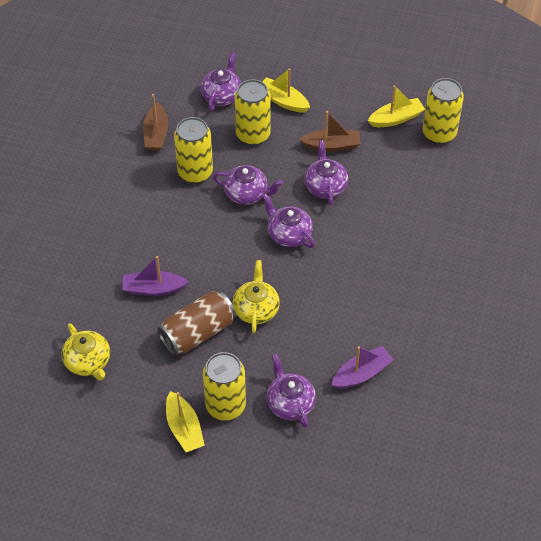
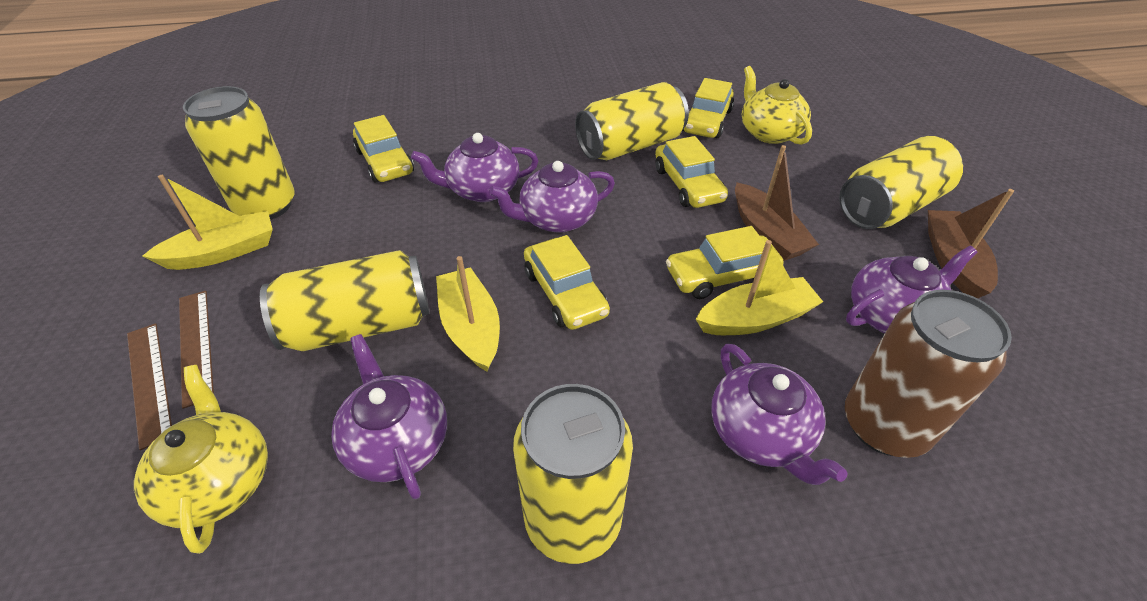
brown ruler: 0 -> 2
purple boat: 2 -> 0
yellow can: 4 -> 5
yellow car: 0 -> 5

